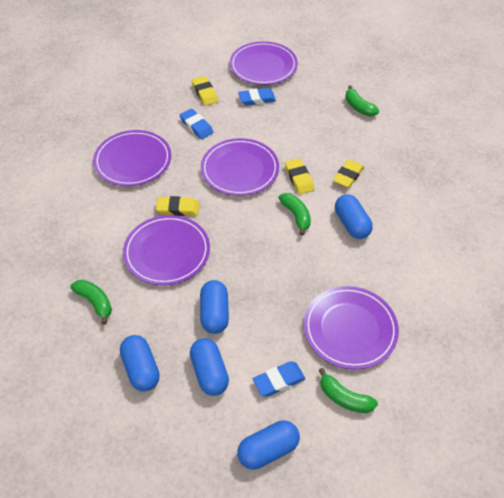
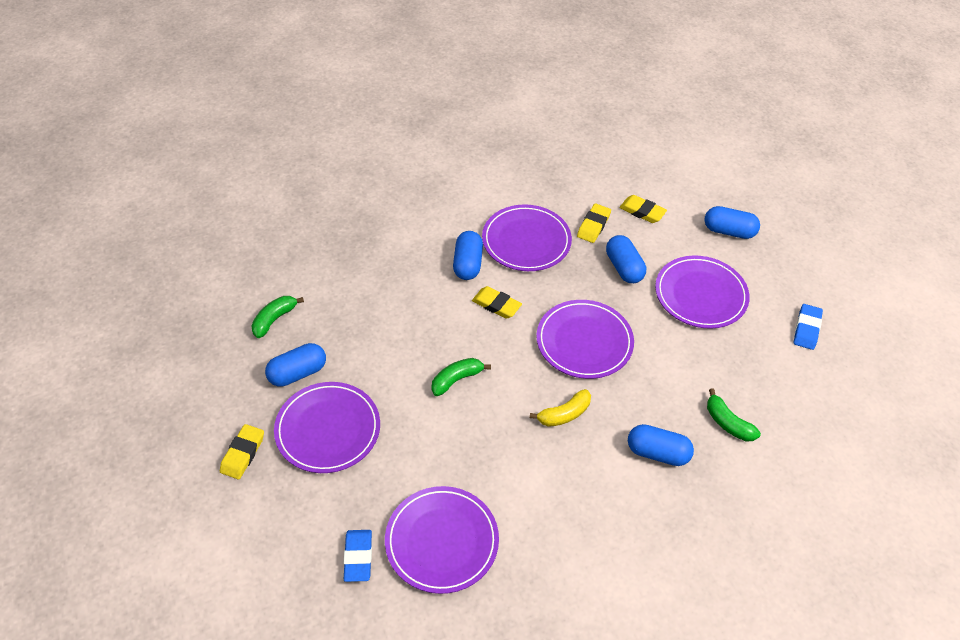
blue eraser: 3 -> 2
green banana: 4 -> 3
yellow banana: 0 -> 1

